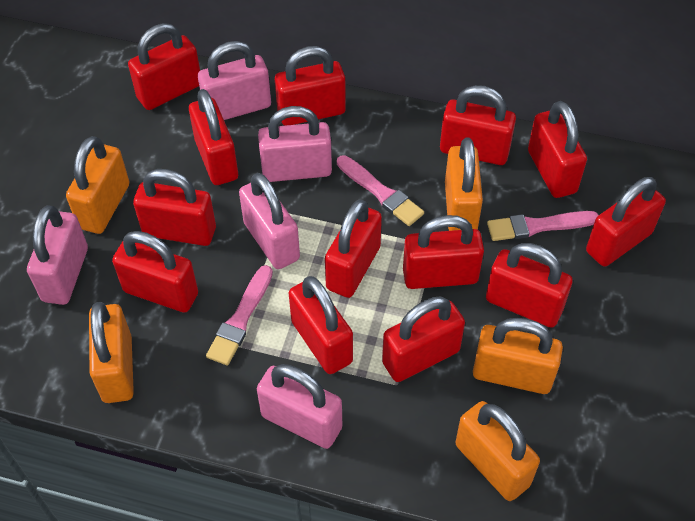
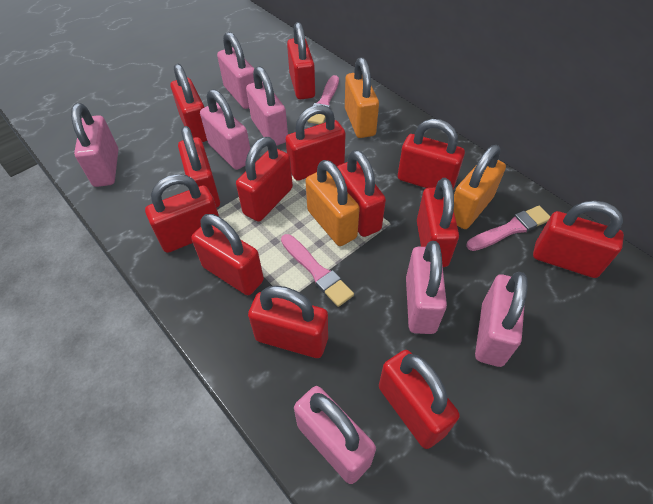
orange padlock: 5 -> 3
pink padlock: 5 -> 7

